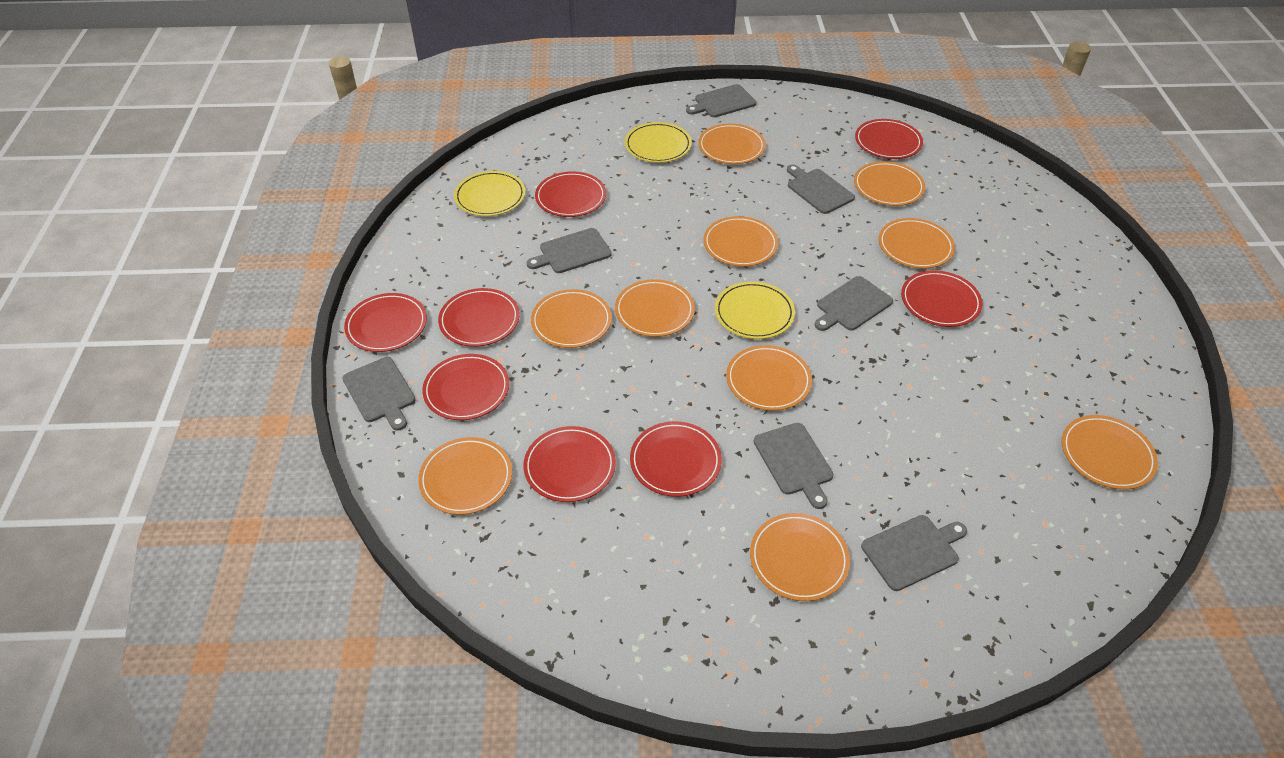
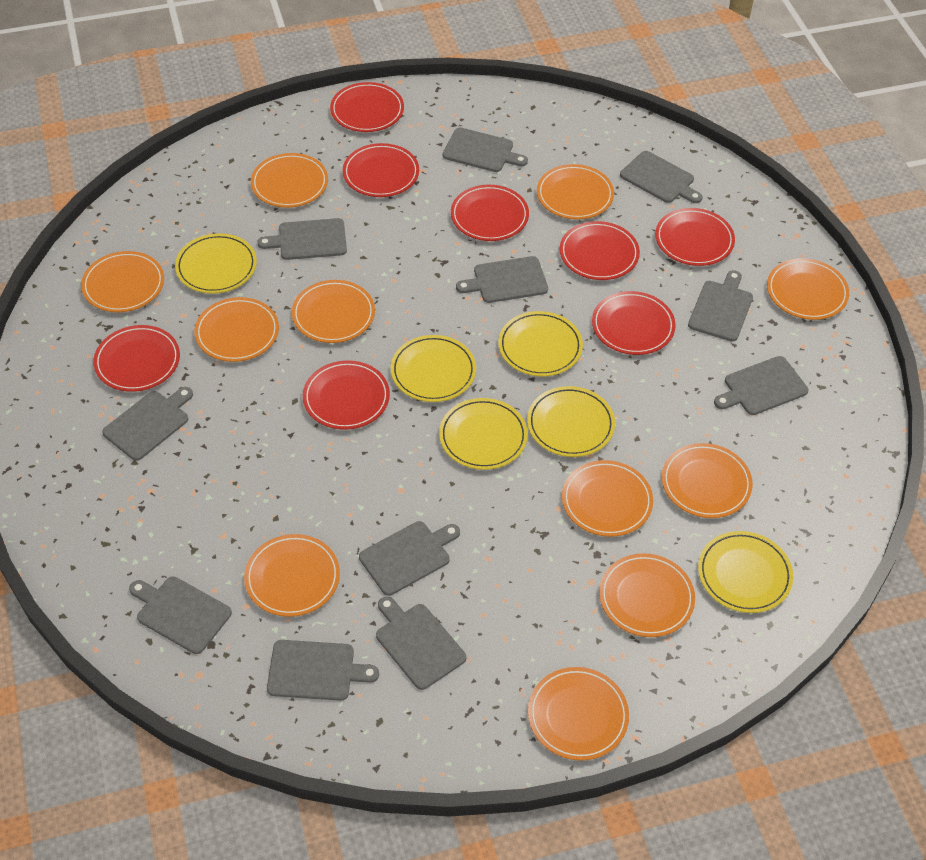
grey cutting board: 7 -> 11
orange plate: 10 -> 11
yellow plate: 3 -> 6

